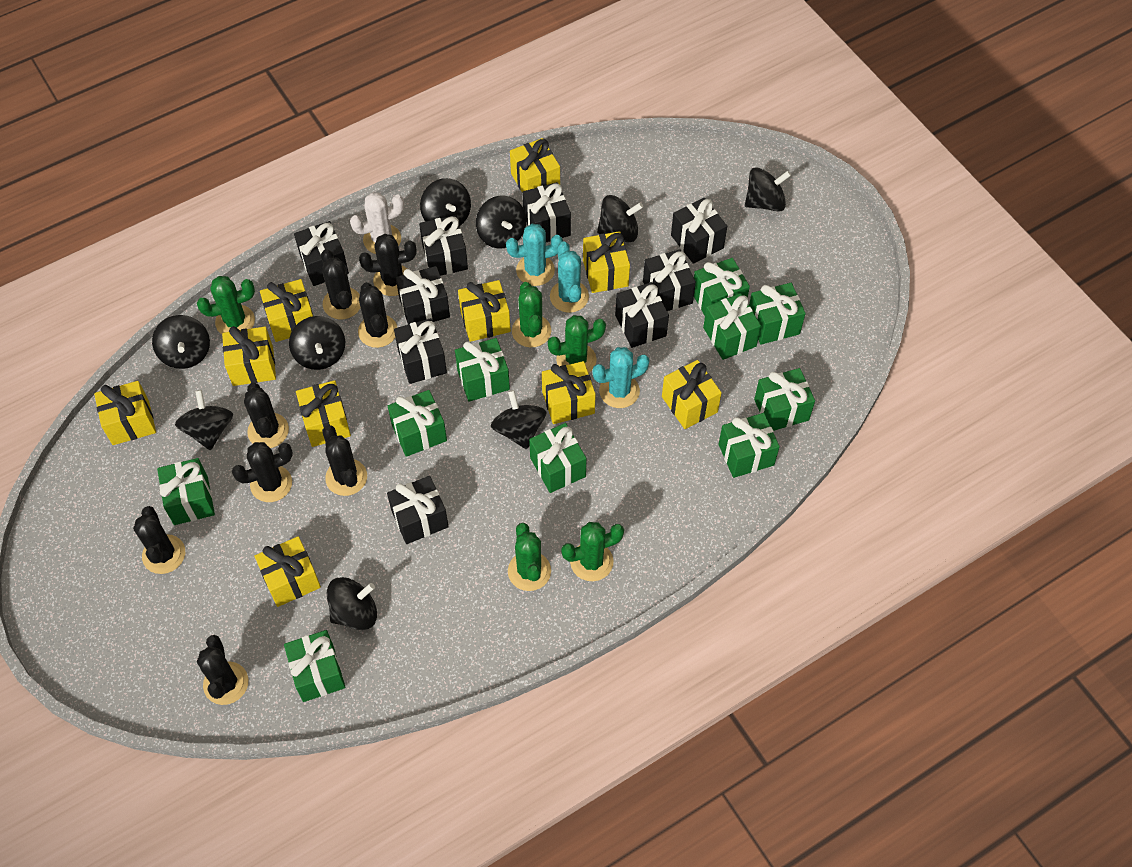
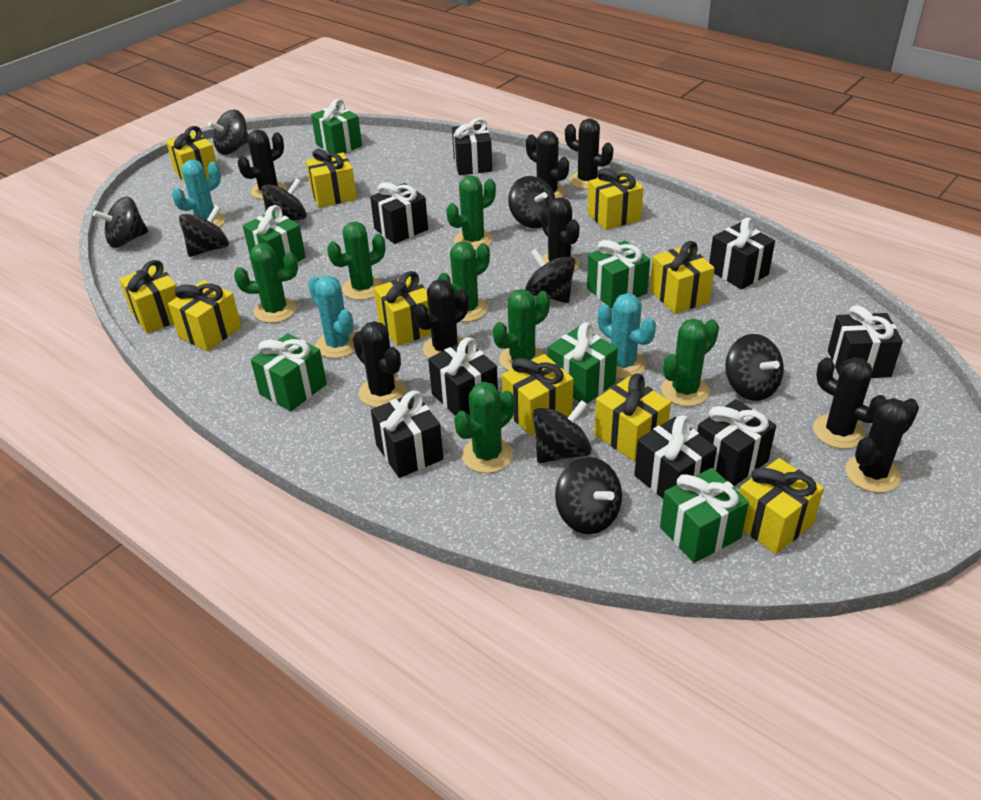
black gift: 9 -> 8
green cactus: 5 -> 7
green gift: 10 -> 6
white cactus: 1 -> 0

